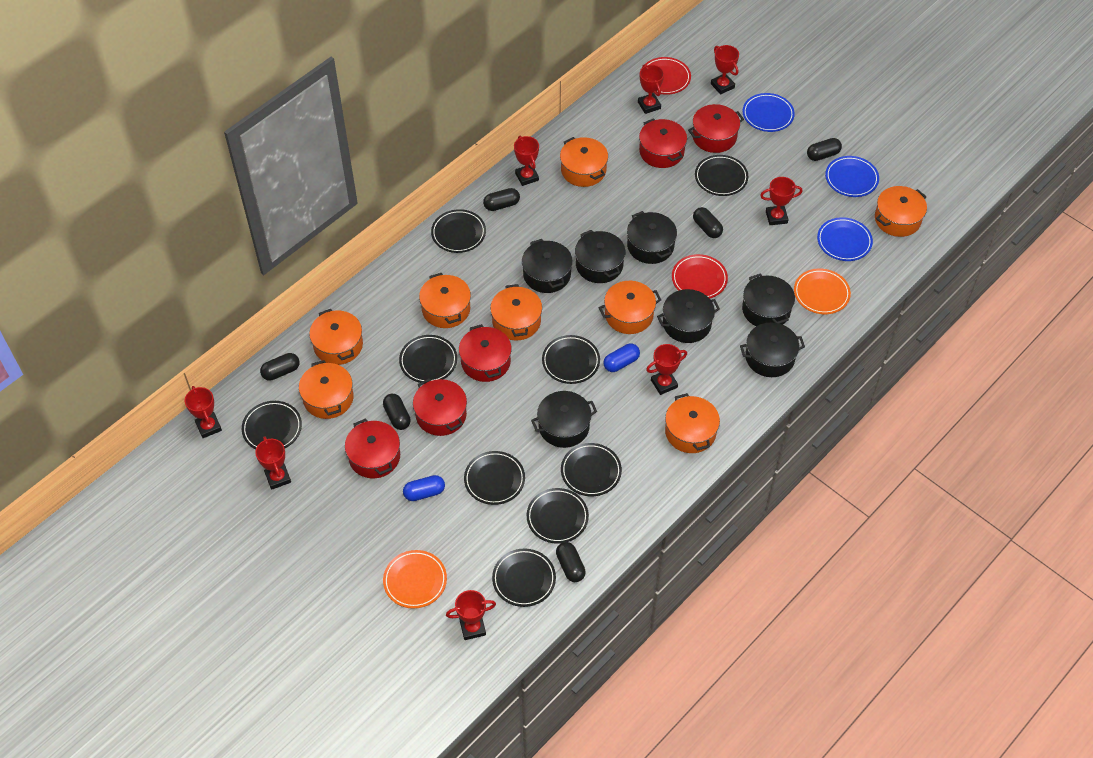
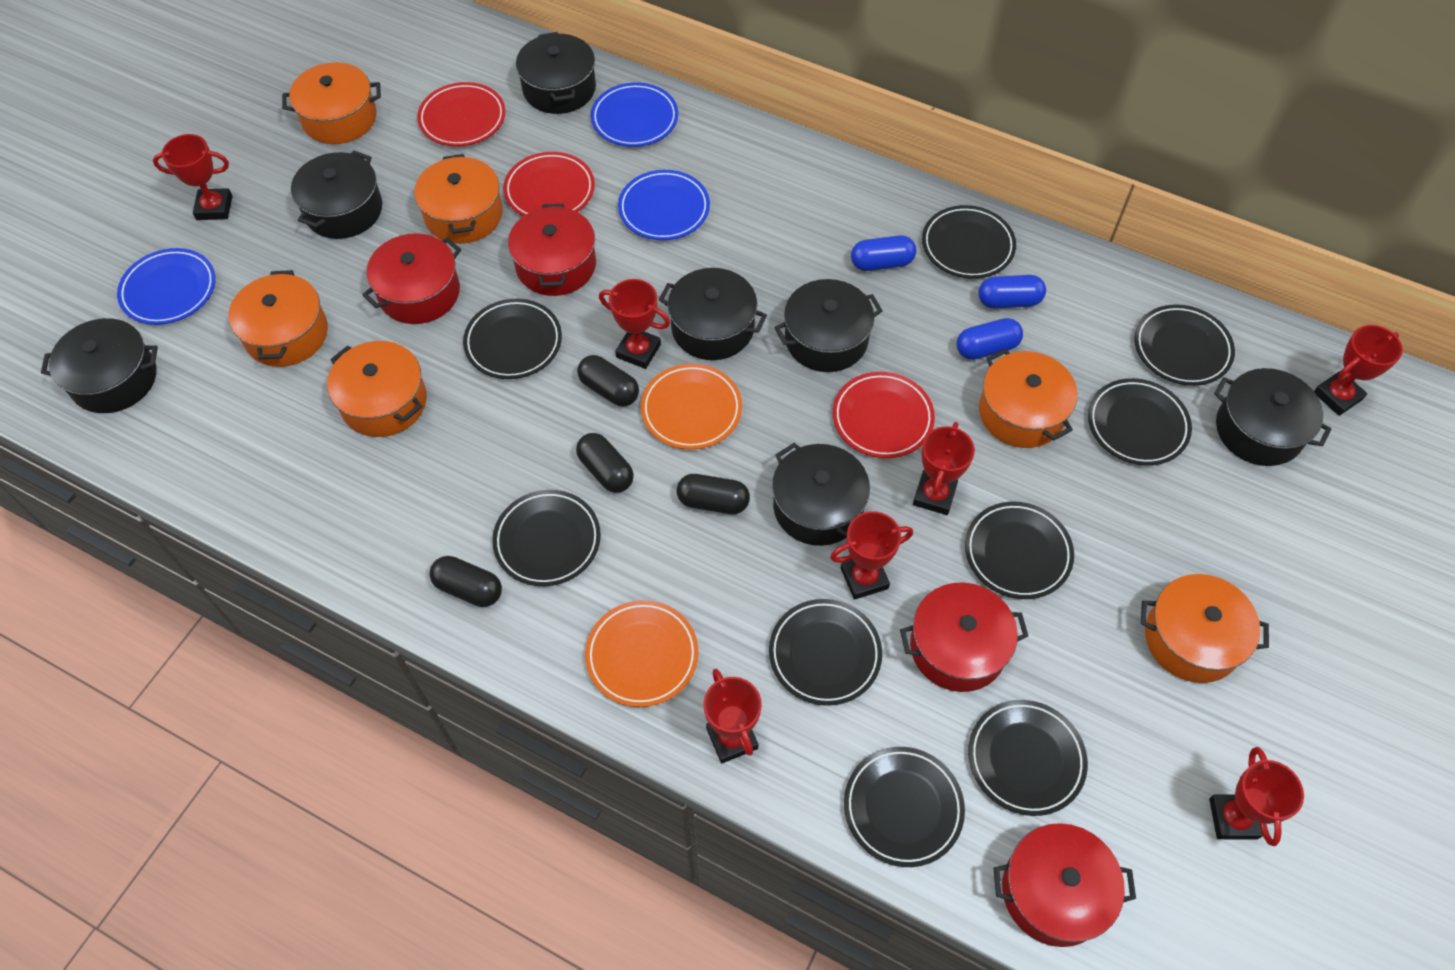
black capsule: 6 -> 4
blue capsule: 2 -> 3
orange pot: 8 -> 6
red plate: 2 -> 3
red pot: 5 -> 4
red trophy: 8 -> 7

